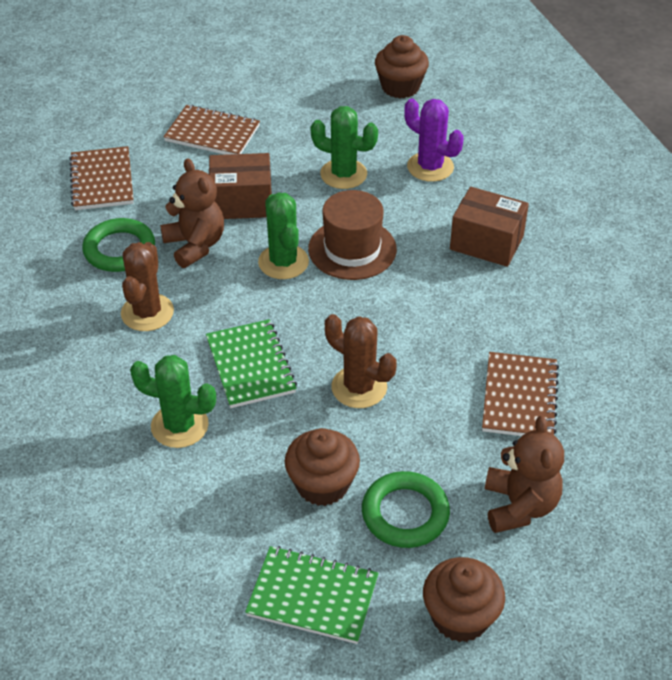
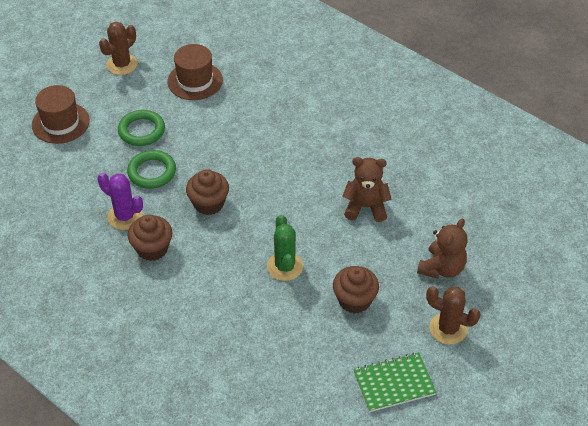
brown box: 2 -> 0
brown hat: 1 -> 2
brown notebook: 3 -> 0
green cactus: 3 -> 1
green notebook: 2 -> 1

